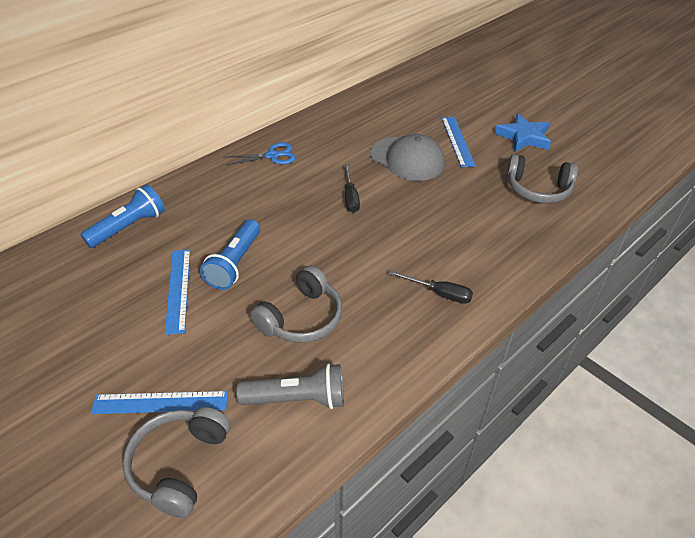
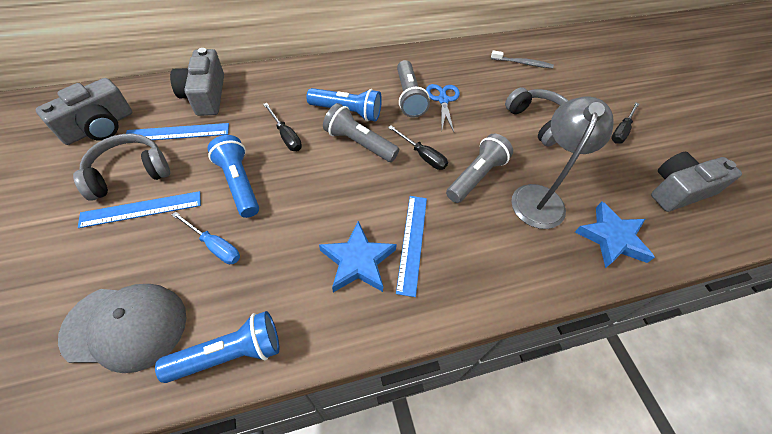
black screwdriver: 2 -> 3
blue flashlight: 2 -> 3
blue screwdriver: 0 -> 1
blue star: 1 -> 2
grey camera: 0 -> 3
grey flashlight: 1 -> 3
grey headphones: 3 -> 2
grey lamp: 0 -> 1
grey toothbrush: 0 -> 1

